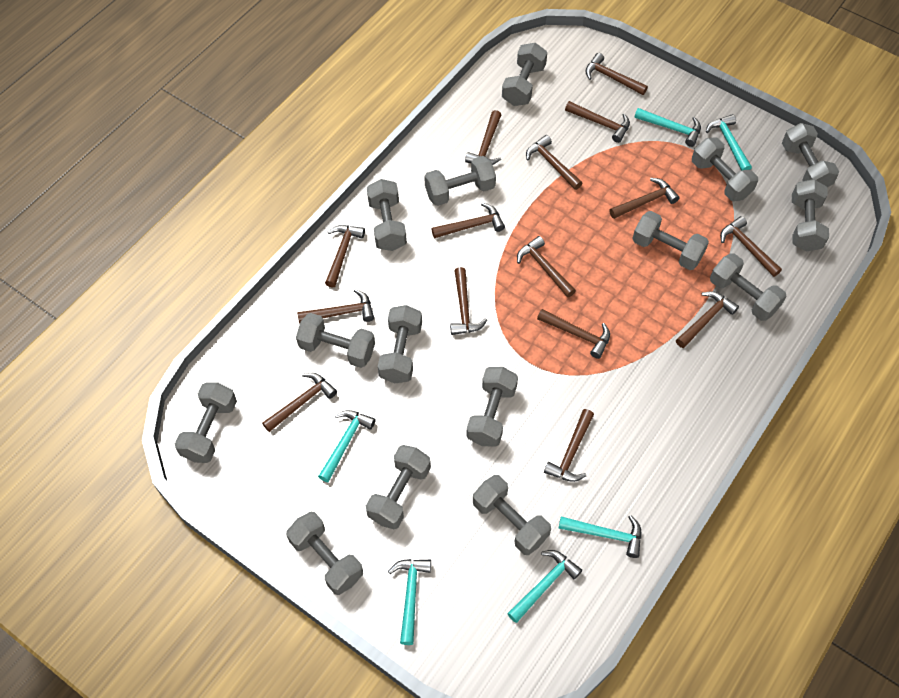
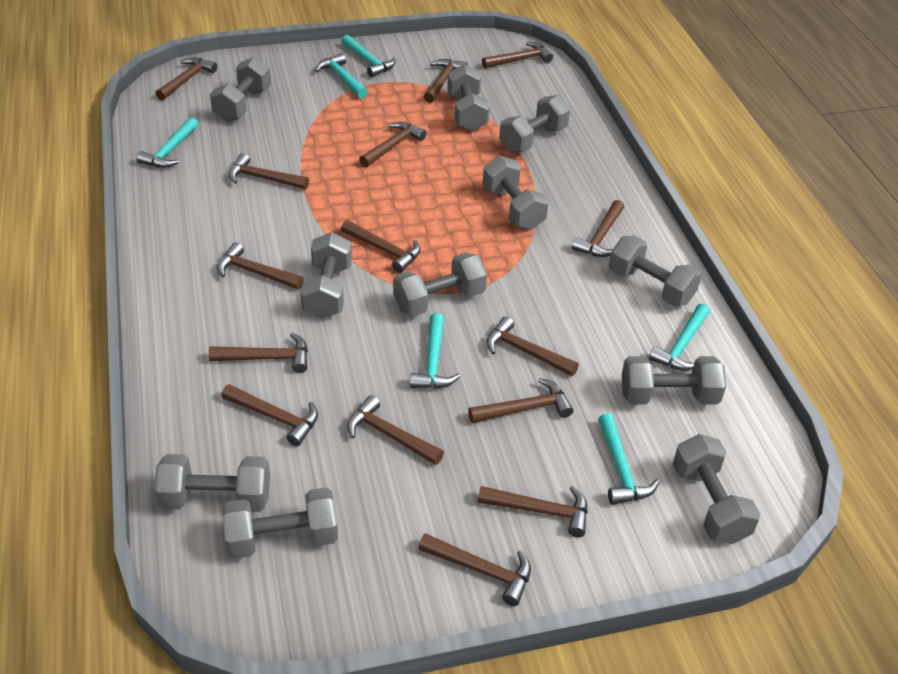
grey dumbbell: 15 -> 11

